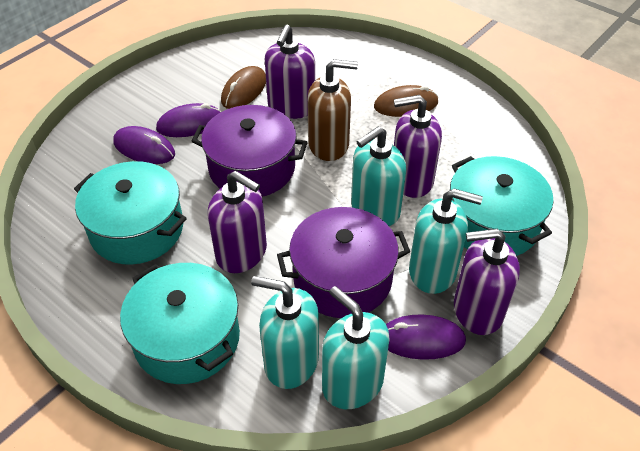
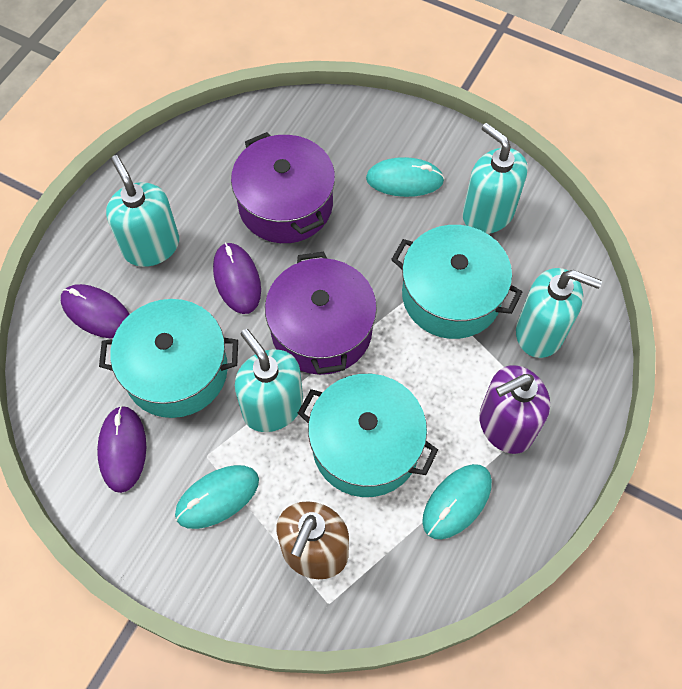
brown mouse: 2 -> 0
purple soap dispenser: 4 -> 1
turquoise mouse: 0 -> 3

